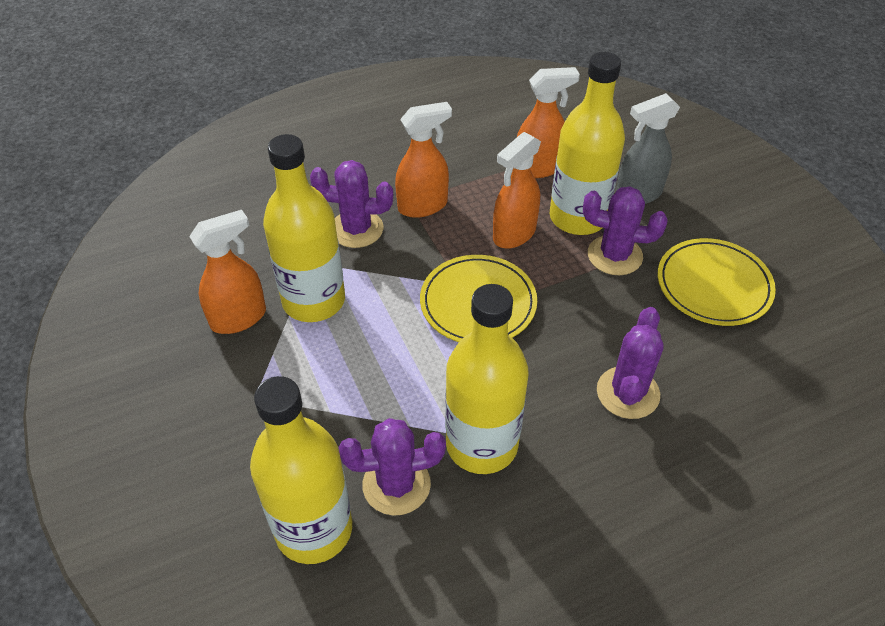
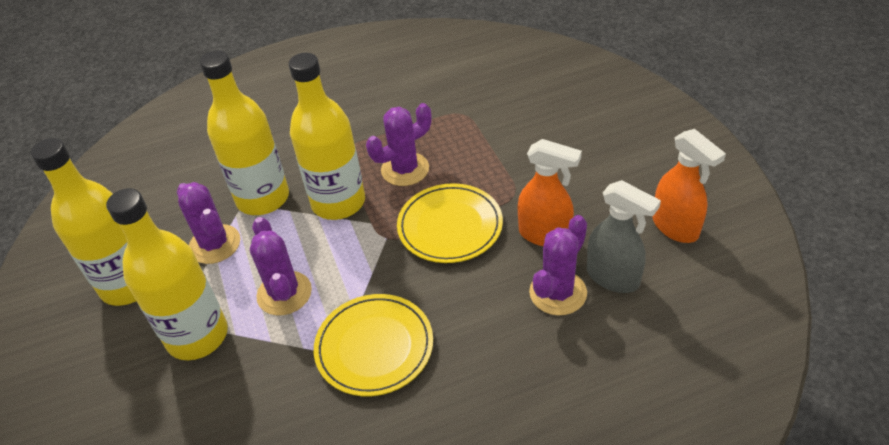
orange spray bottle: 4 -> 2

